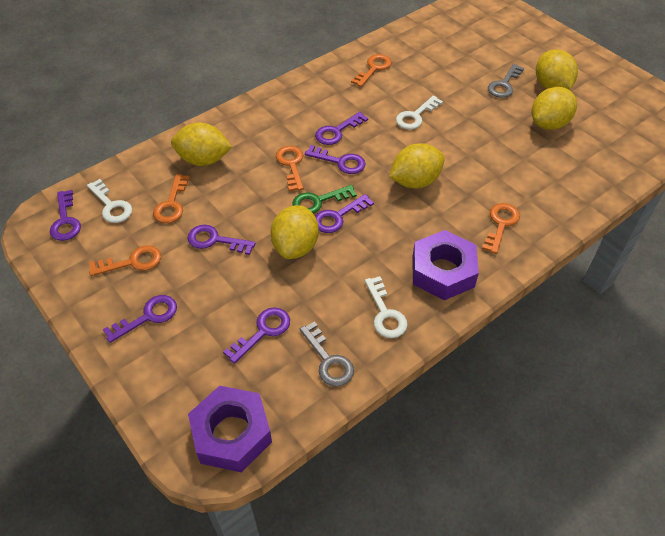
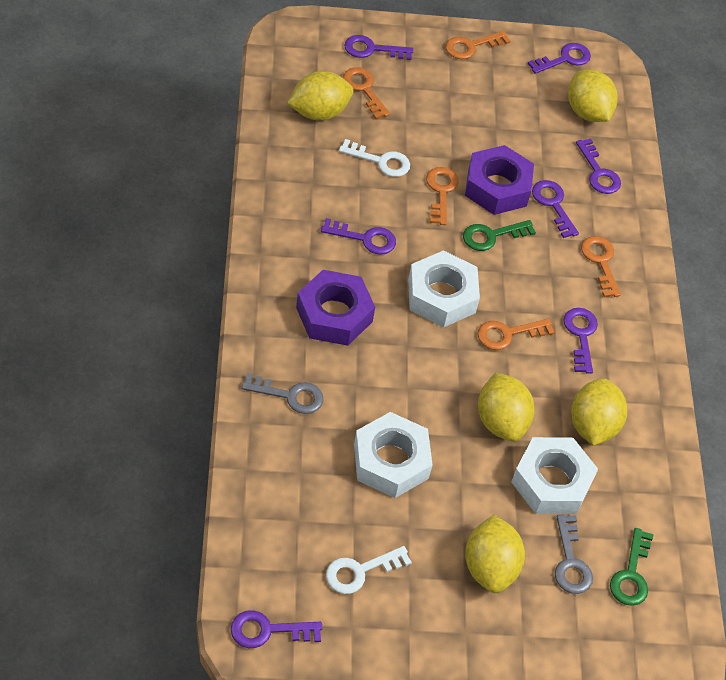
green key: 1 -> 2
white key: 3 -> 2
white nut: 0 -> 3

